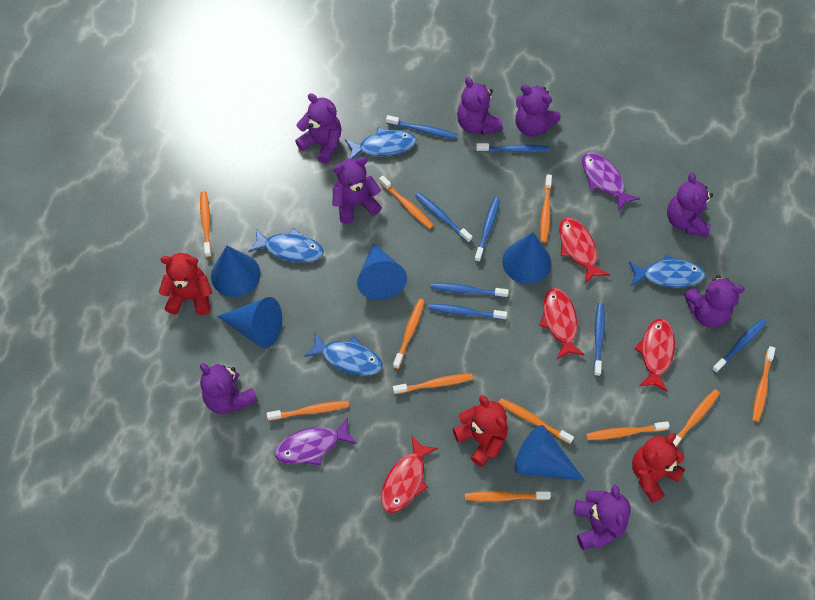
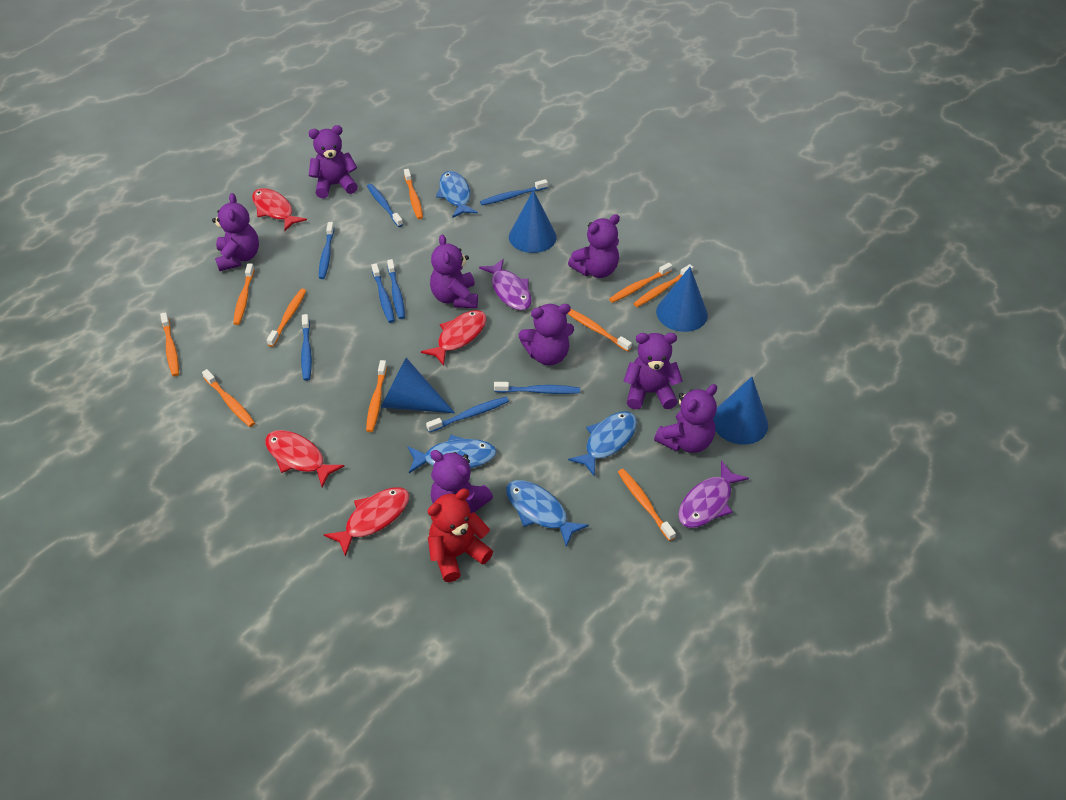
blue cone: 5 -> 4
orange toothbrush: 11 -> 10
red teddy bear: 3 -> 1

